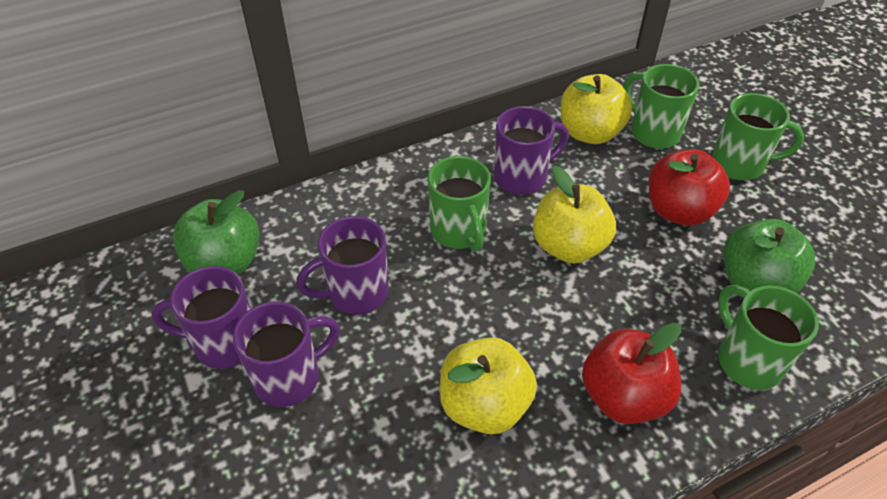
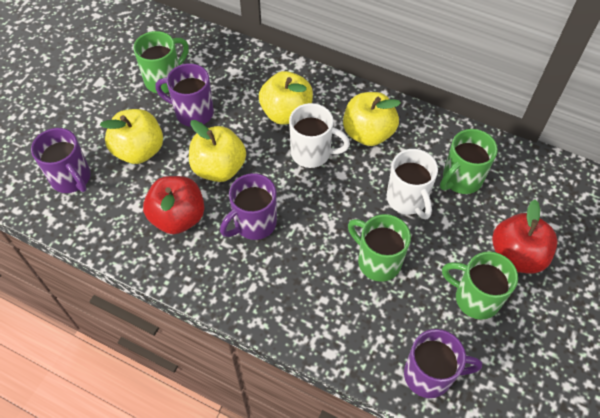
green apple: 2 -> 0
white mug: 0 -> 2
yellow apple: 3 -> 4

